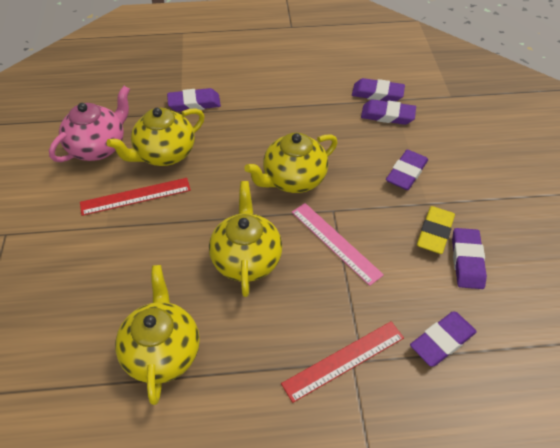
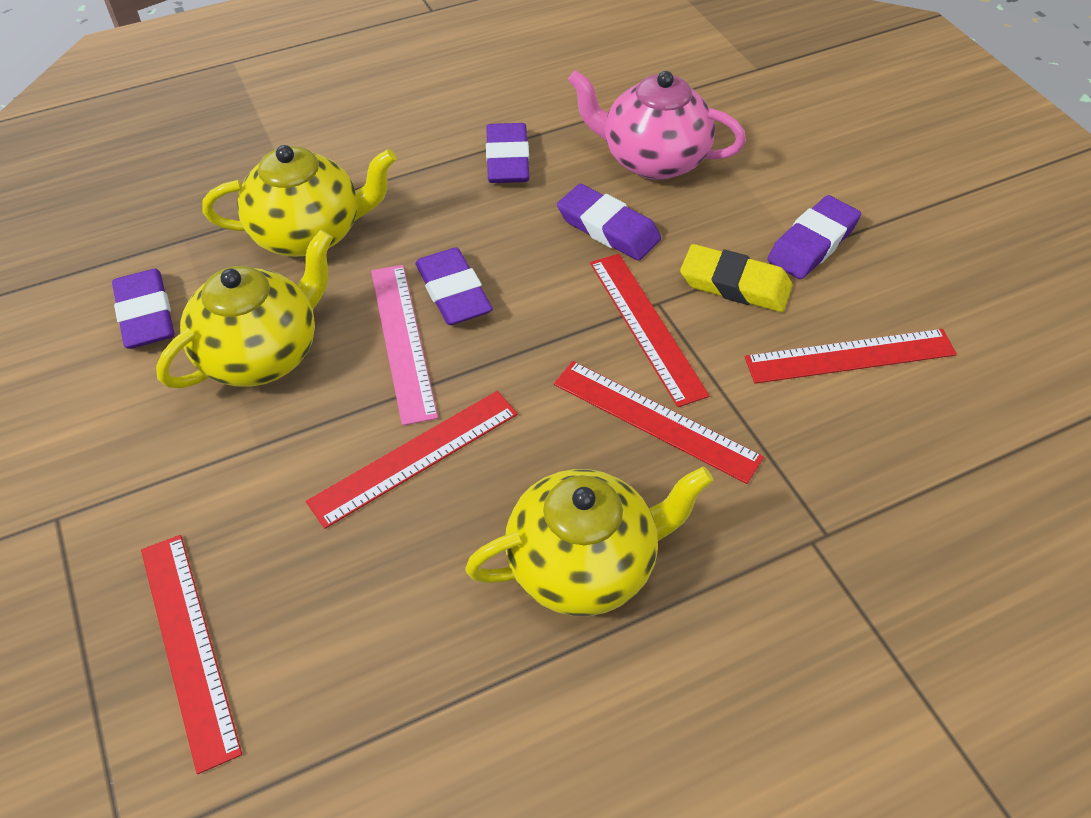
purple eraser: 6 -> 5
red ruler: 2 -> 5
yellow teapot: 4 -> 3

